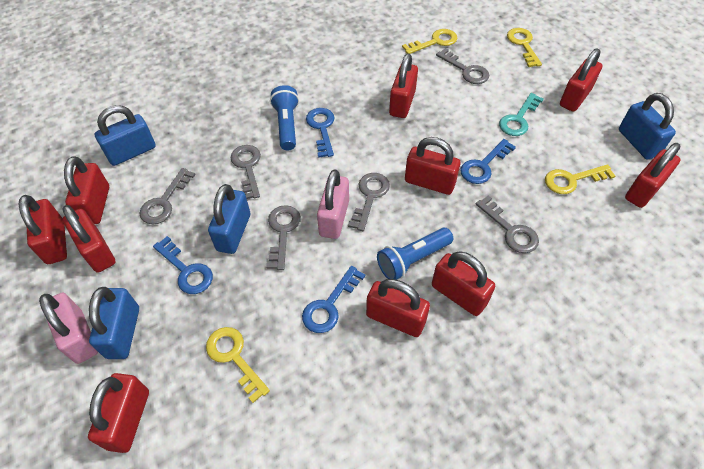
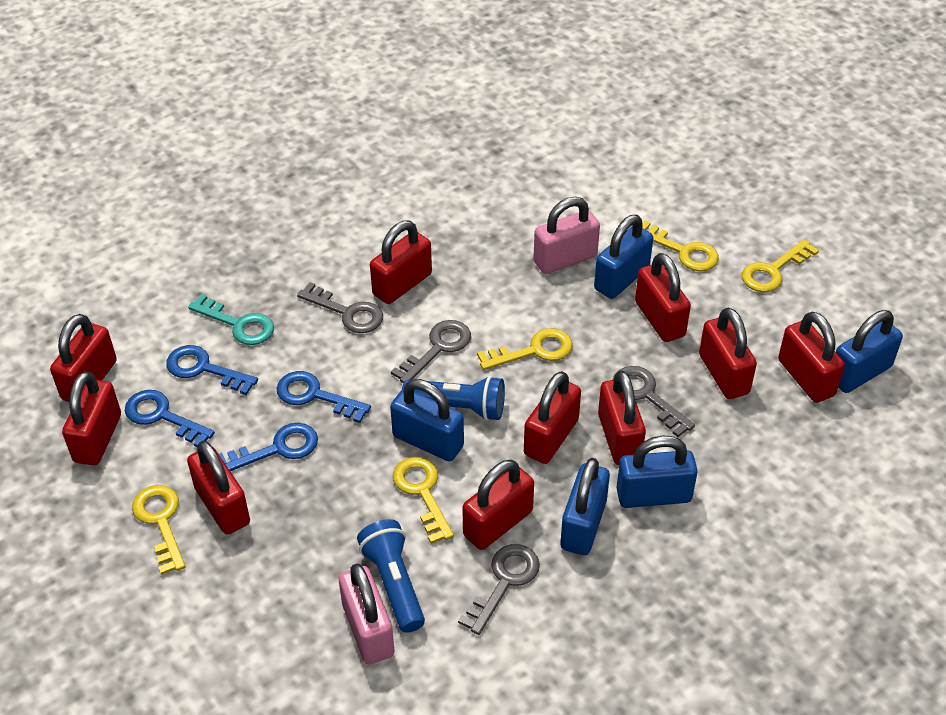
blue padlock: 4 -> 5
grey key: 6 -> 4
yellow key: 4 -> 5

